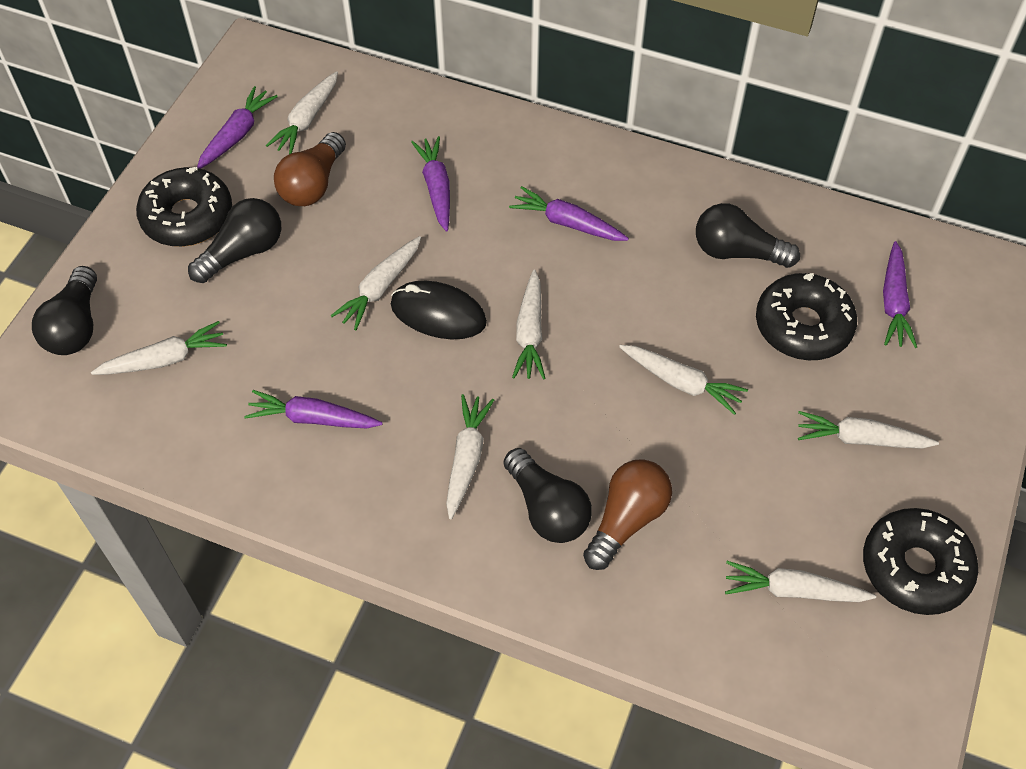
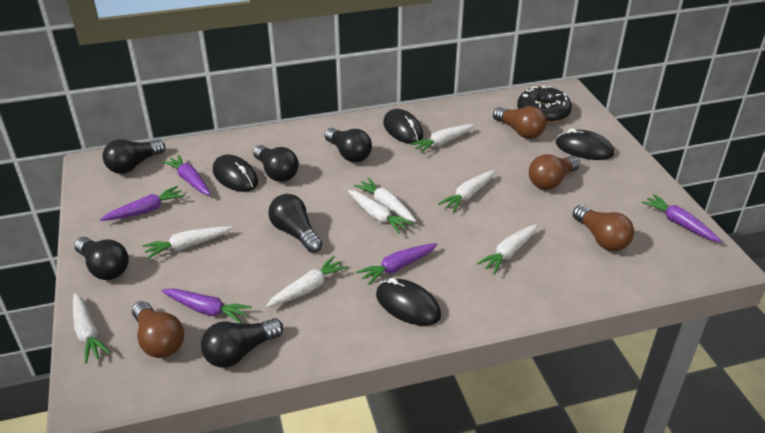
black donut: 3 -> 1
black light bulb: 4 -> 6
black mouse: 1 -> 4
brown light bulb: 2 -> 4

